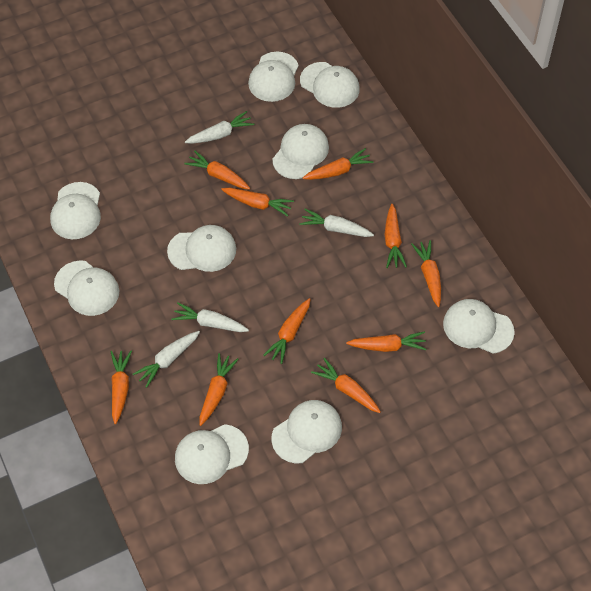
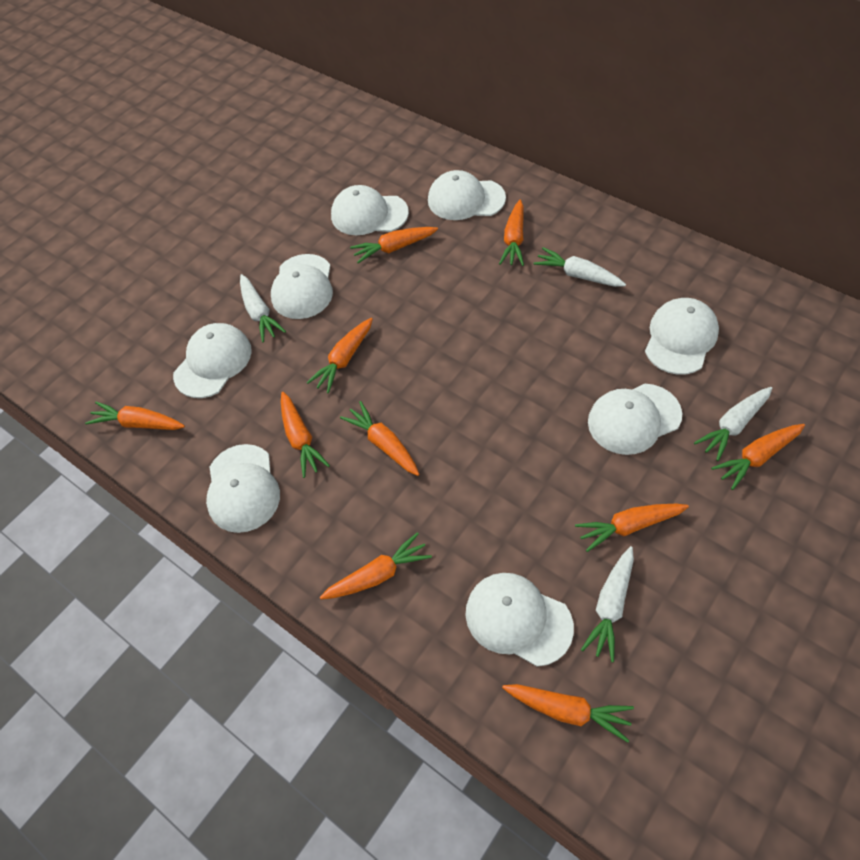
white cap: 9 -> 8

